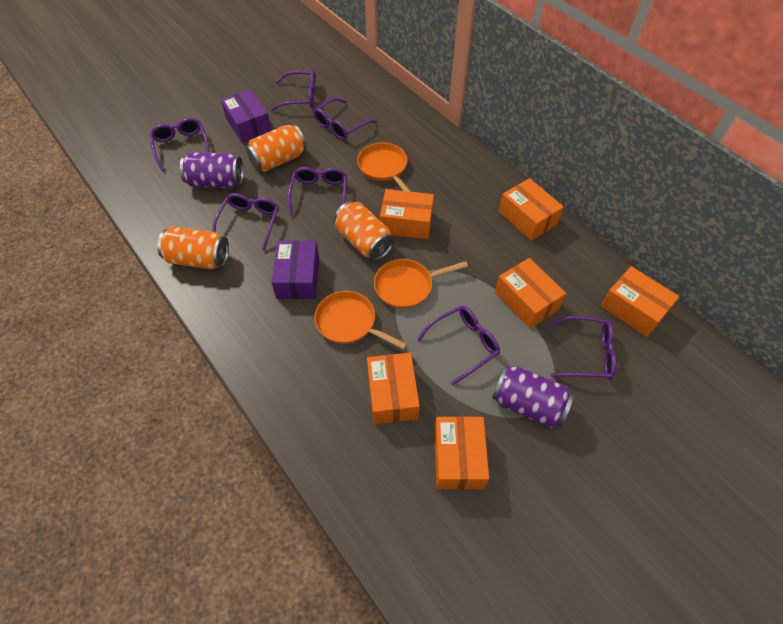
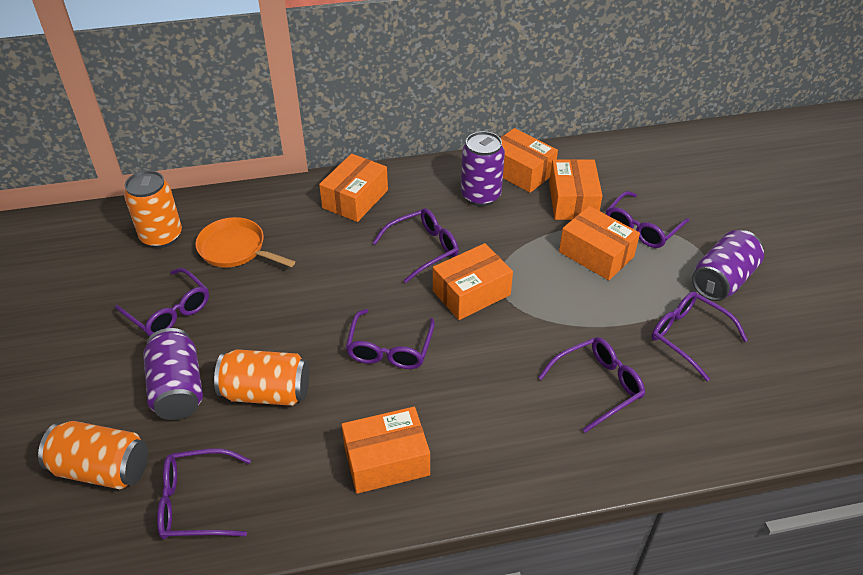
orange pan: 3 -> 1
purple box: 2 -> 0
purple can: 2 -> 3

